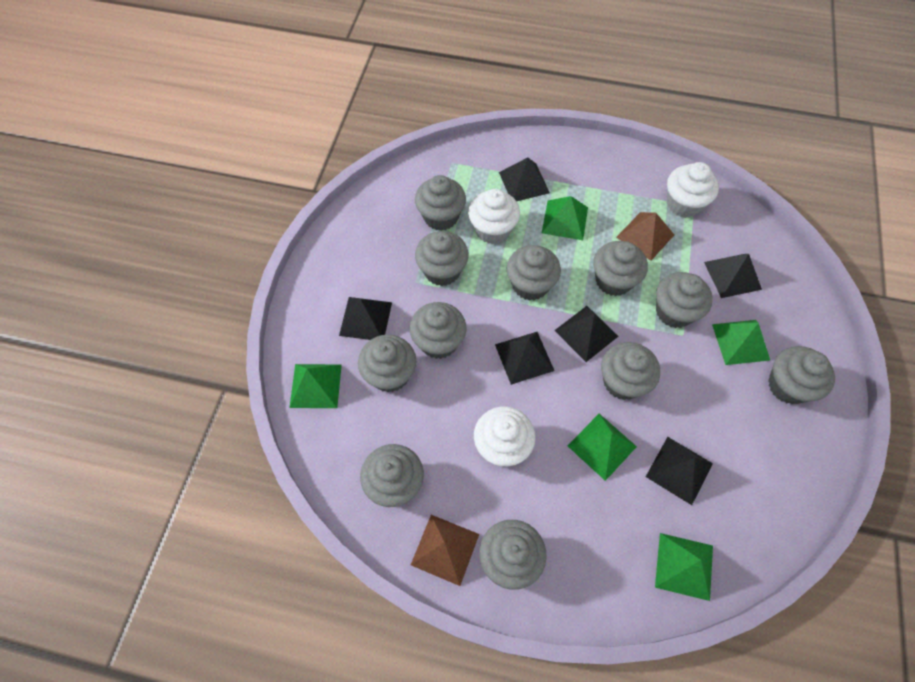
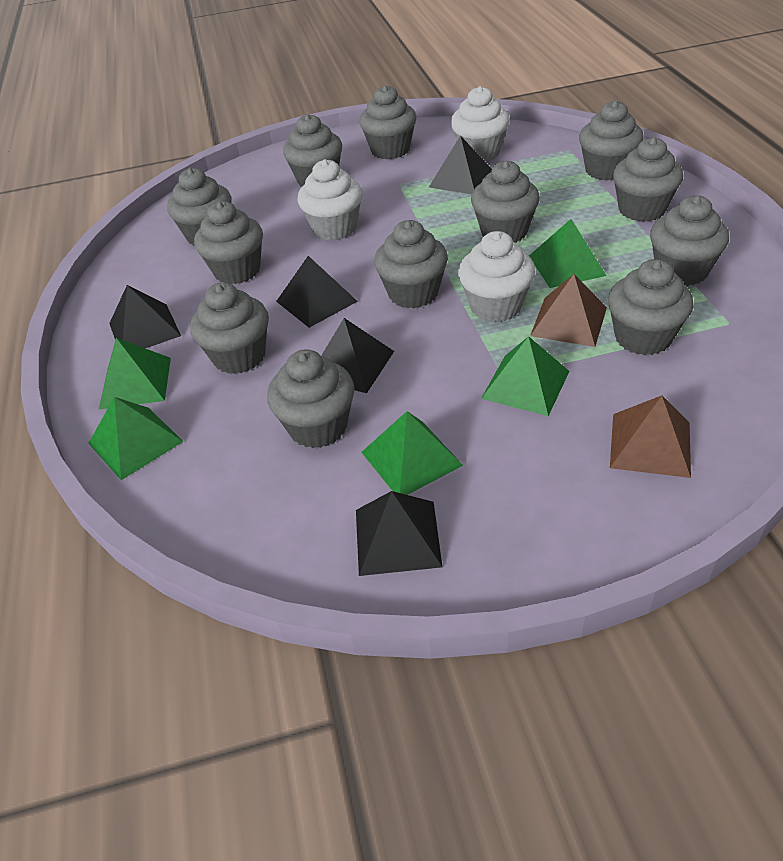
black pyramid: 6 -> 5
grey cupcake: 11 -> 12

